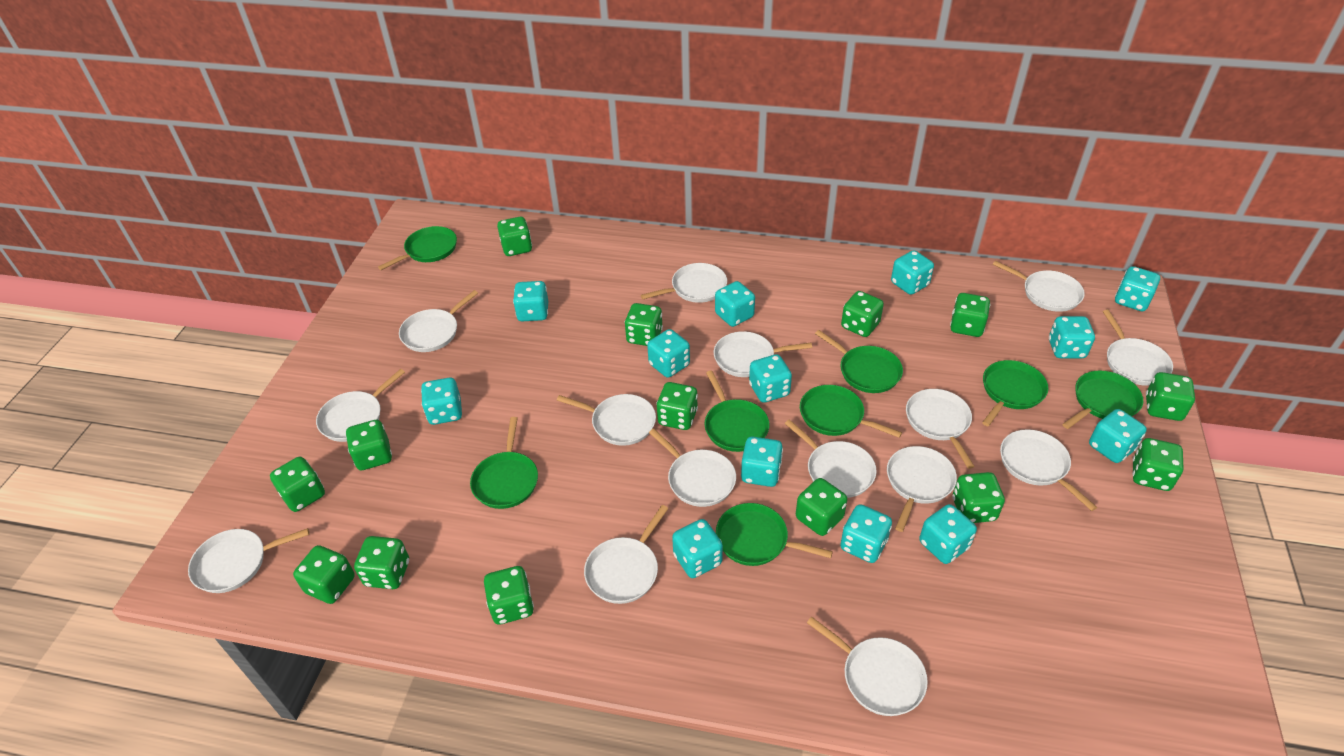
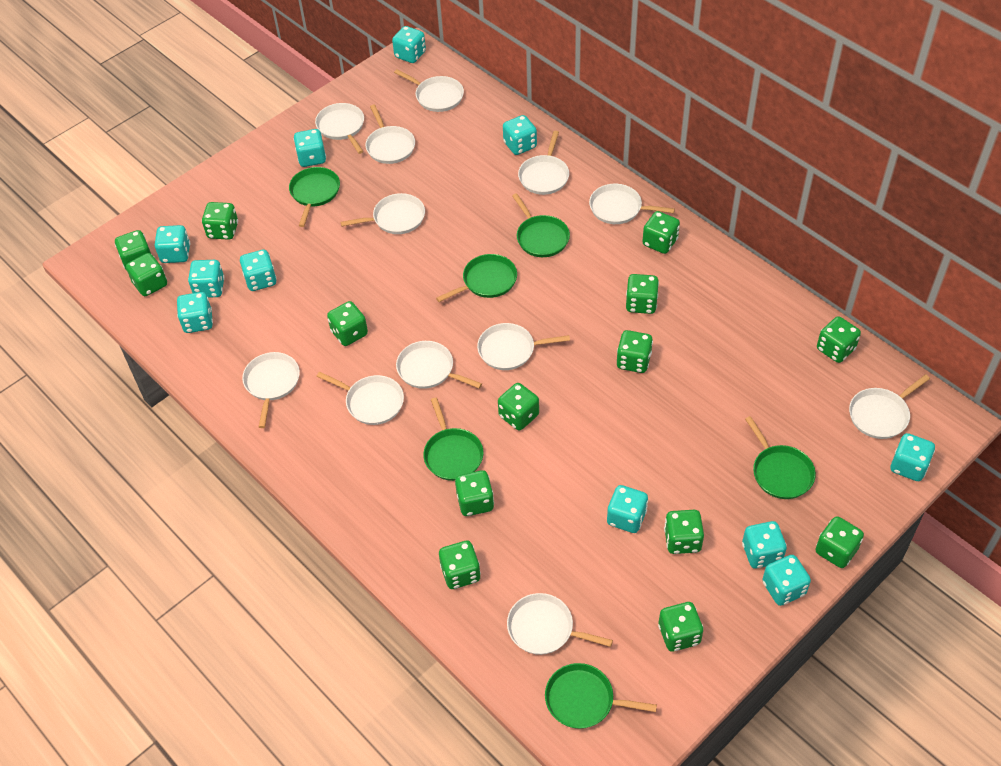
green pan: 8 -> 6
turquoise dice: 13 -> 11
white pan: 15 -> 12

